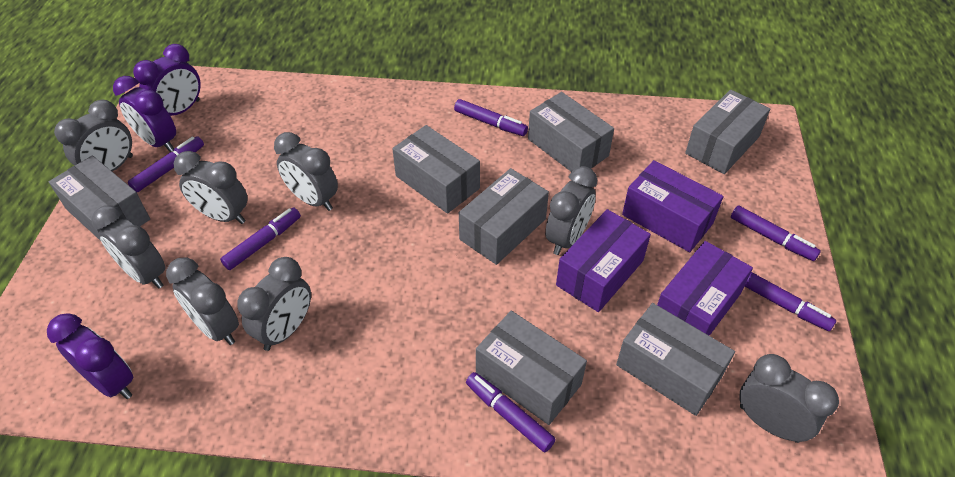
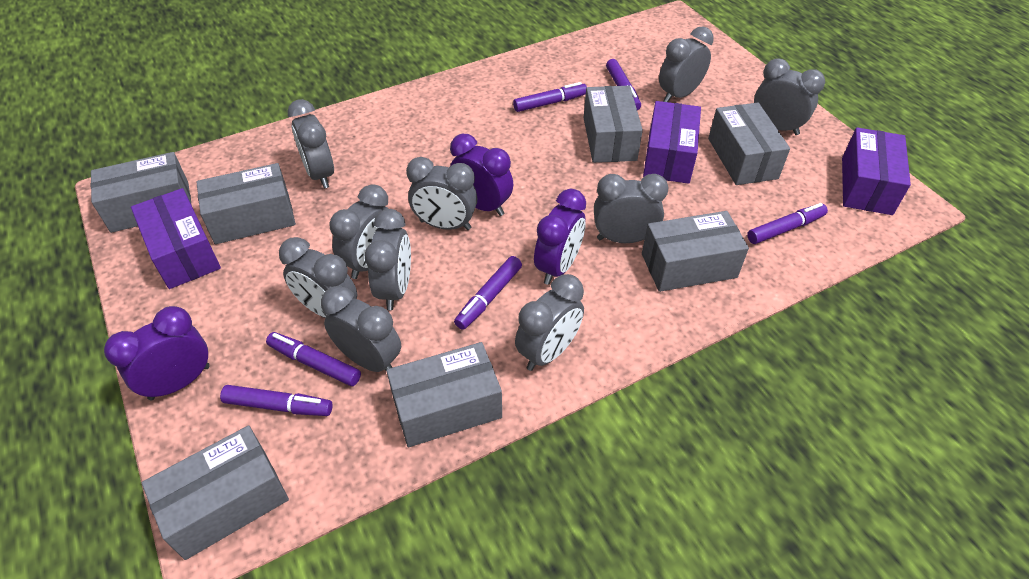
grey clock: 8 -> 10

